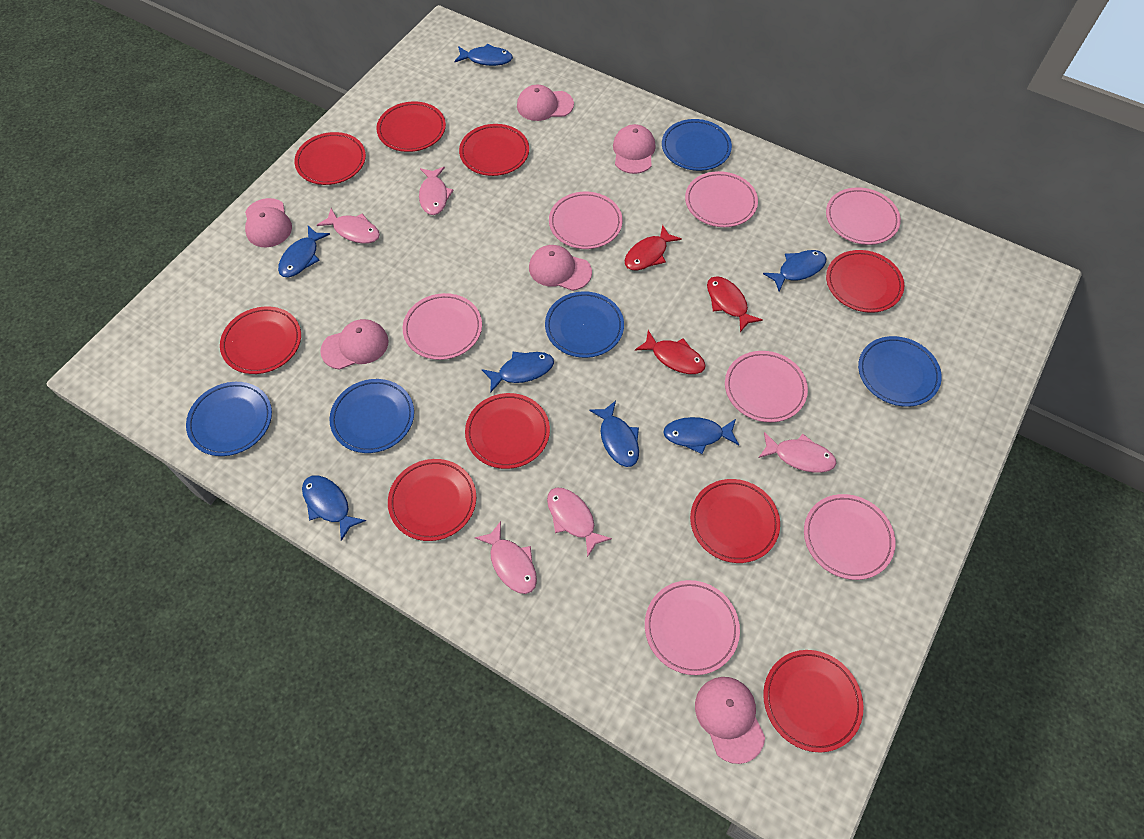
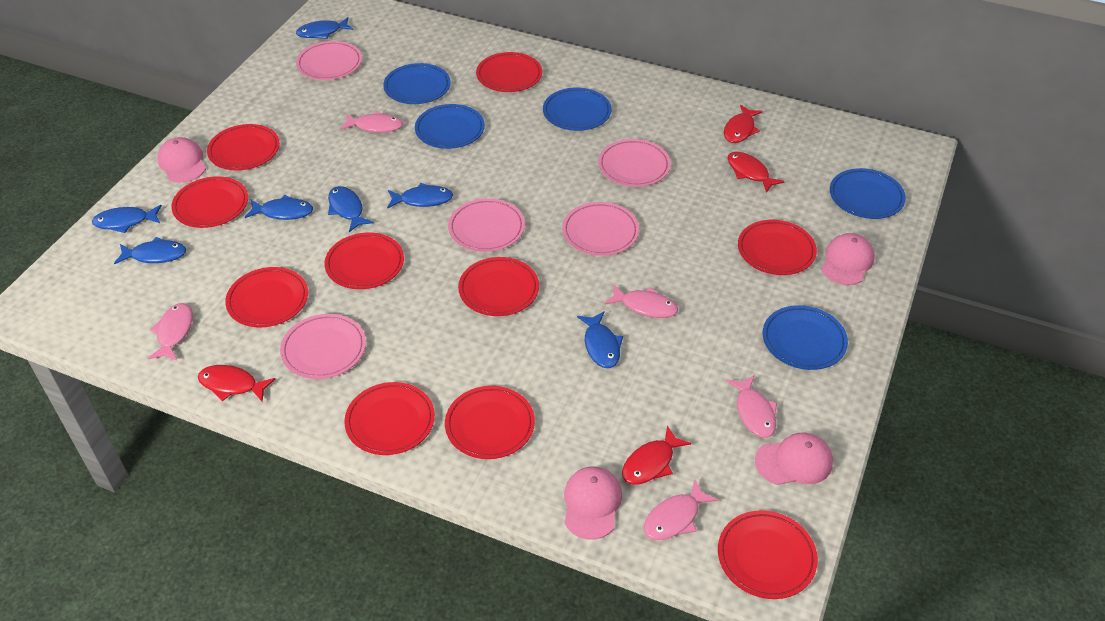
pink cap: 6 -> 4
pink plate: 7 -> 5
red fish: 3 -> 4
red plate: 9 -> 10

